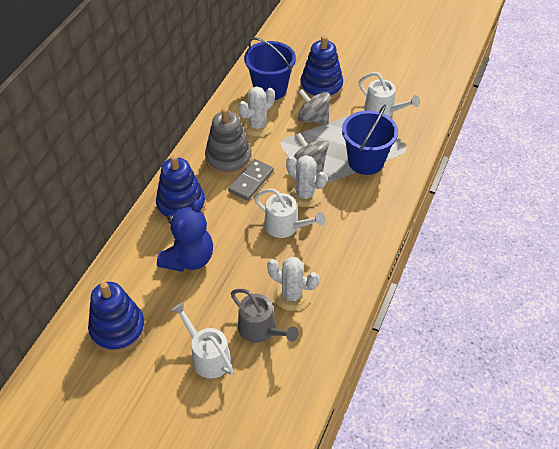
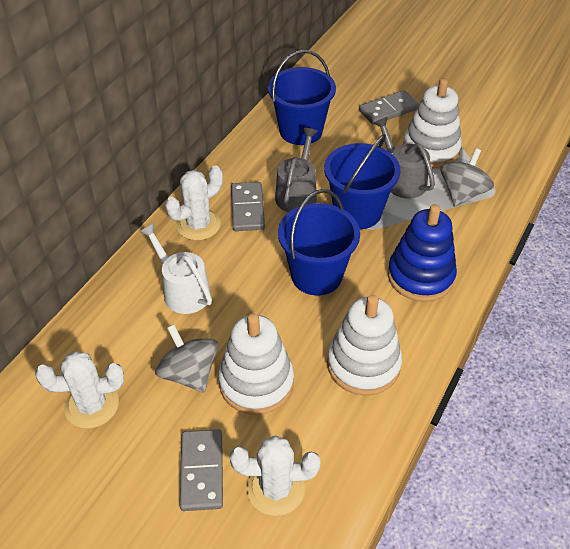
blue bucket: 2 -> 3
blue stacking toy: 3 -> 1
blue teddy bear: 1 -> 0
grey domino: 1 -> 3
grey stacking toy: 1 -> 0
grey watering can: 1 -> 2
white stacking toy: 0 -> 3
white watering can: 3 -> 1

